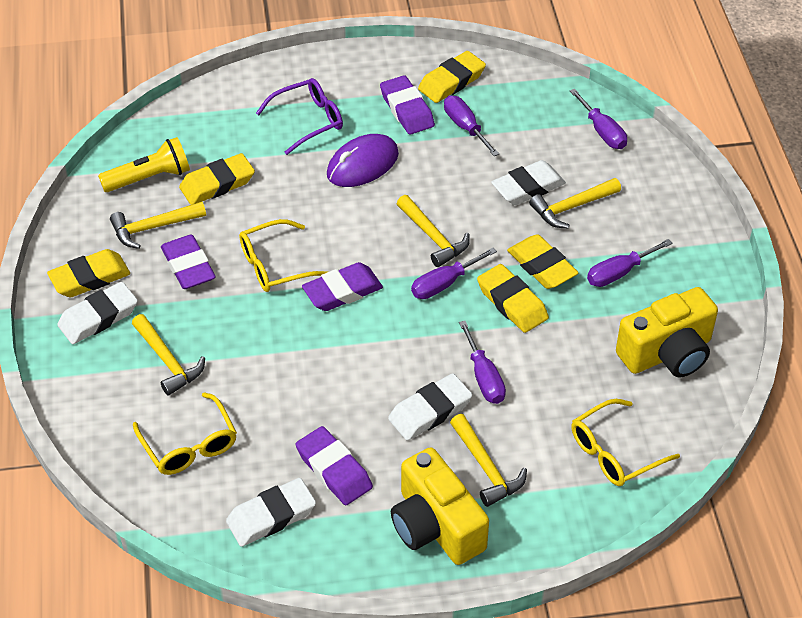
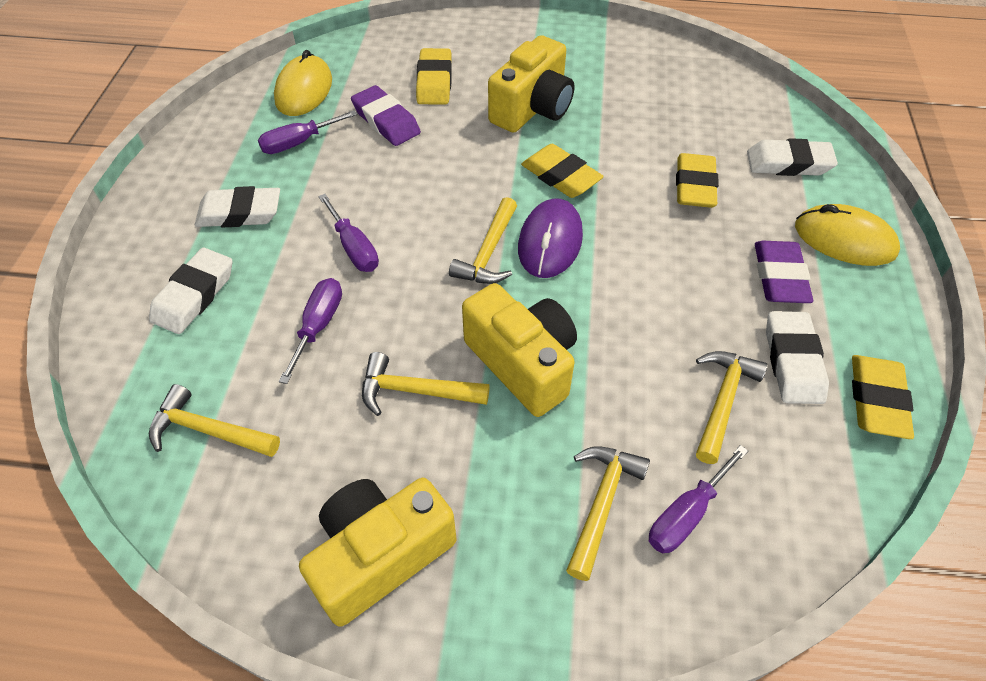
purple eraser: 4 -> 2
purple glasses: 1 -> 0
purple screwdriver: 5 -> 4
yellow camera: 2 -> 3
yellow eraser: 5 -> 4
yellow flashlight: 1 -> 0
yellow glasses: 3 -> 0
yellow mouse: 0 -> 2

